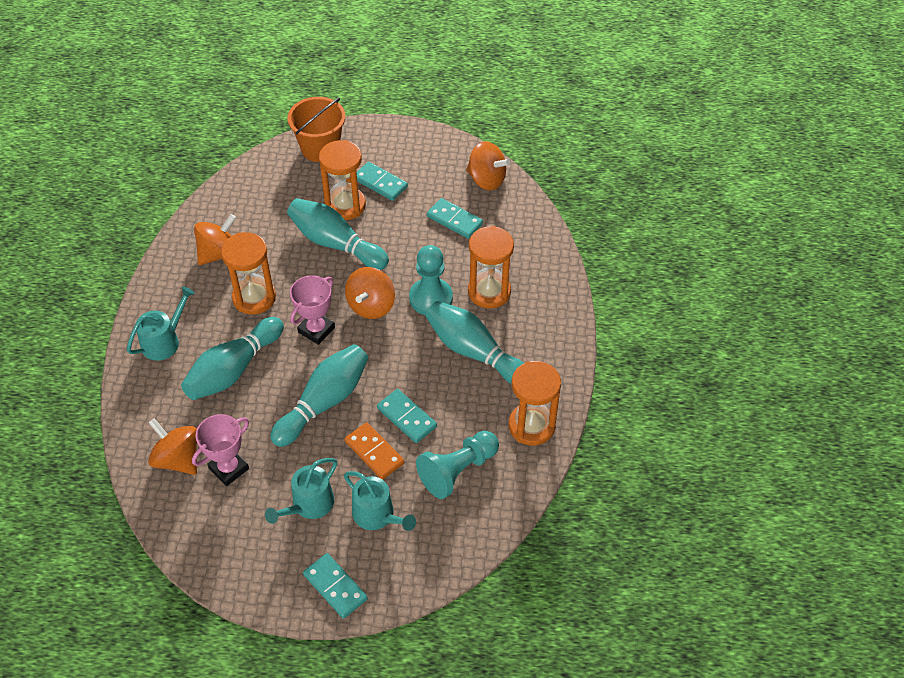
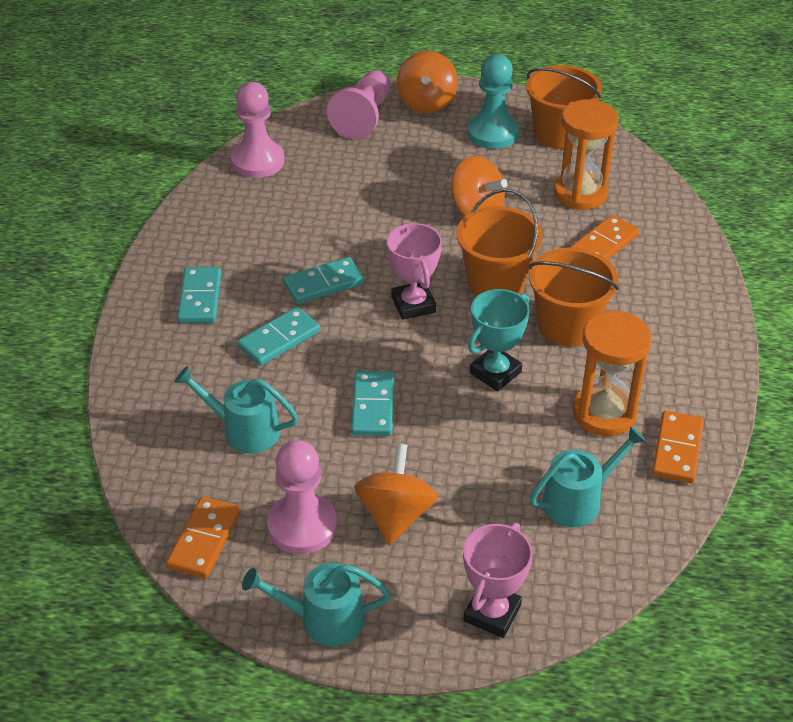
orange bucket: 1 -> 3
orange domino: 1 -> 3
orange hourglass: 4 -> 2
orange spinning top: 4 -> 3
pink pawn: 0 -> 3
turquoise bowling pin: 4 -> 0
turquoise pawn: 2 -> 1
turquoise trophy: 0 -> 1

